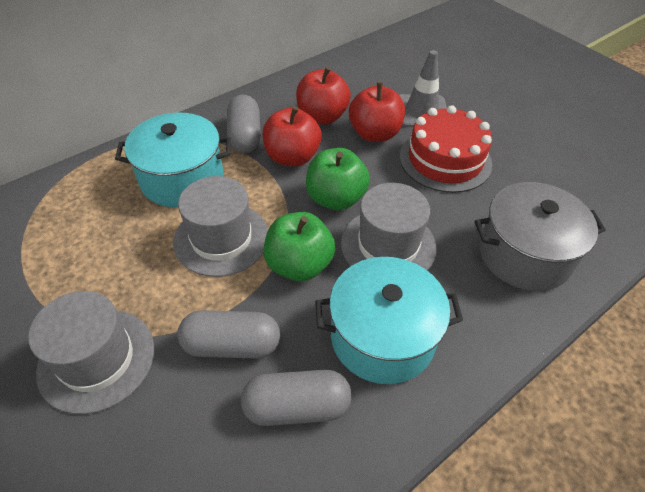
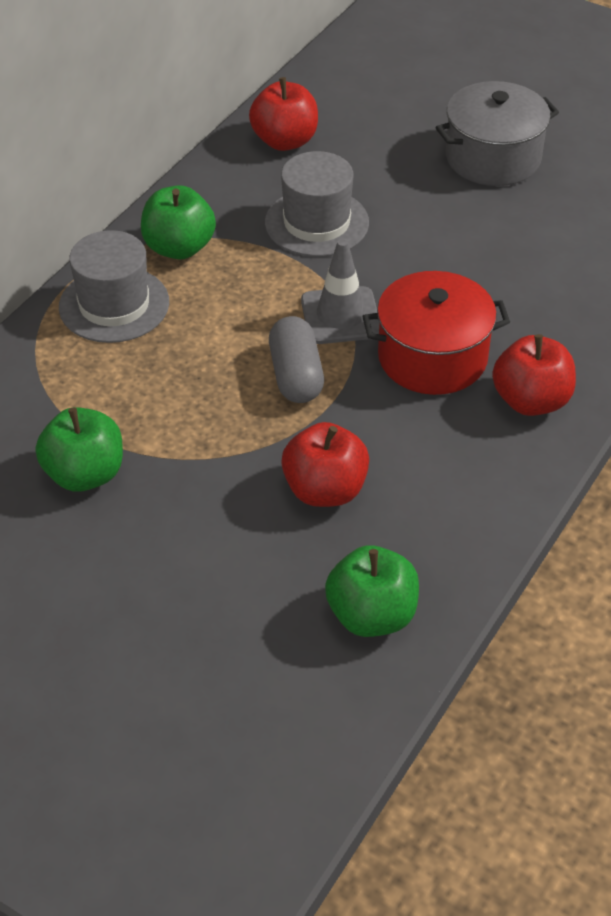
green apple: 2 -> 3
grey capsule: 3 -> 1
grey hat: 3 -> 2
red cake: 1 -> 0
red pot: 0 -> 1
turquoise pot: 2 -> 0

